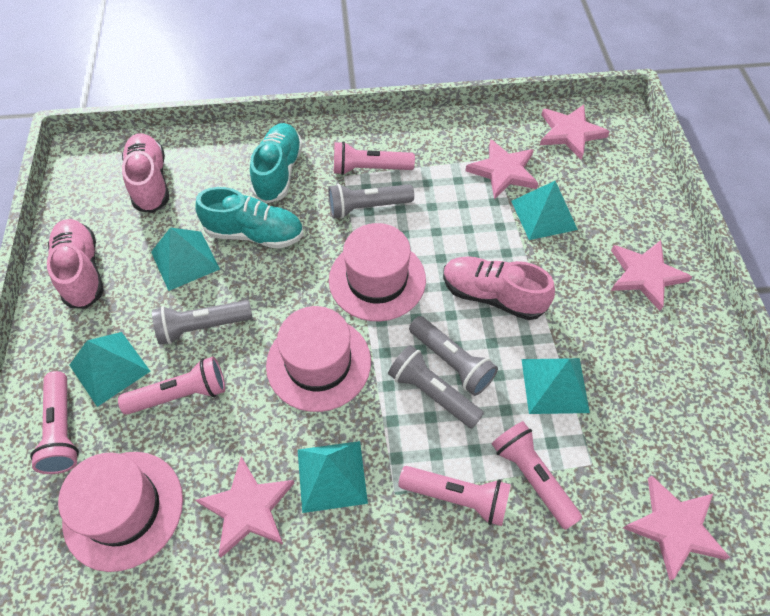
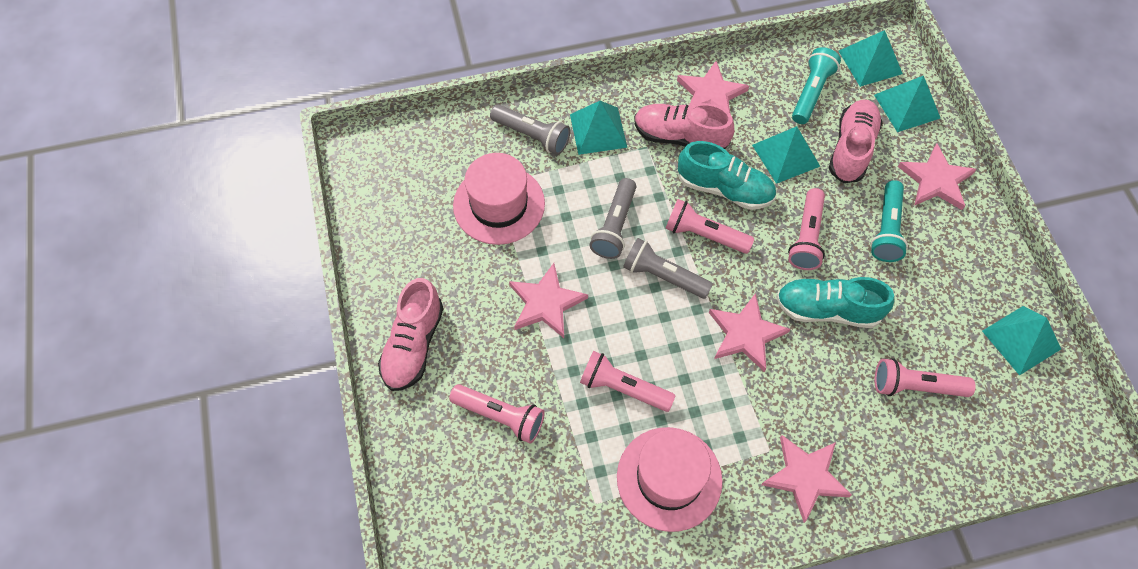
grey flashlight: 4 -> 3
pink hat: 3 -> 2
turquoise flashlight: 0 -> 2

